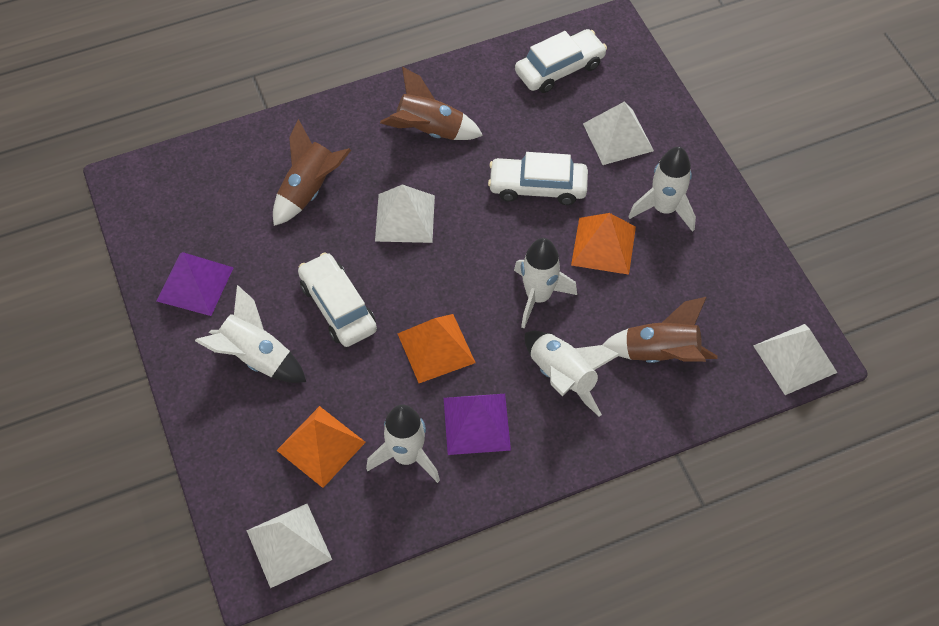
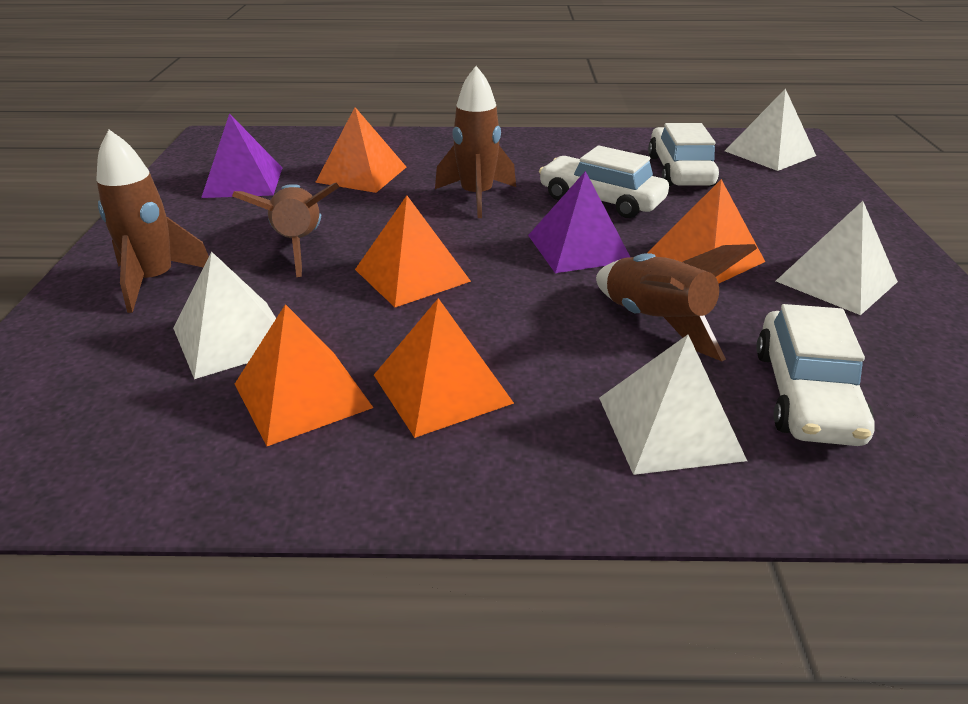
brown rocket: 3 -> 4
orange pyramid: 3 -> 5
white rocket: 5 -> 0

